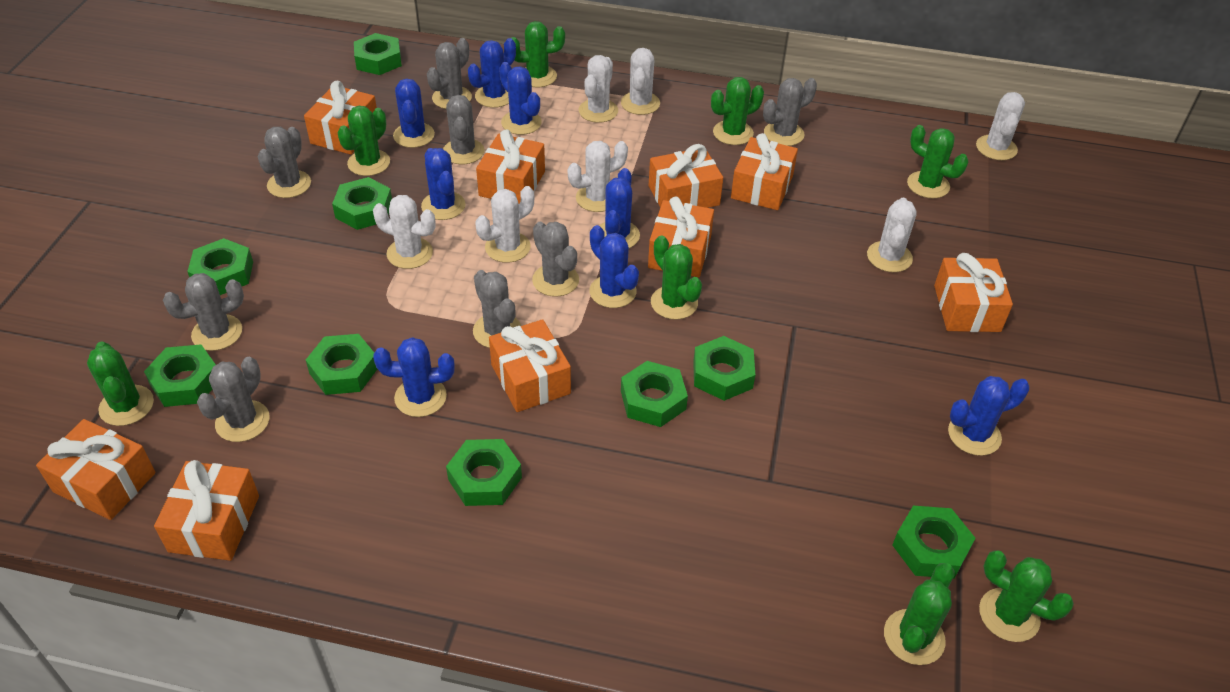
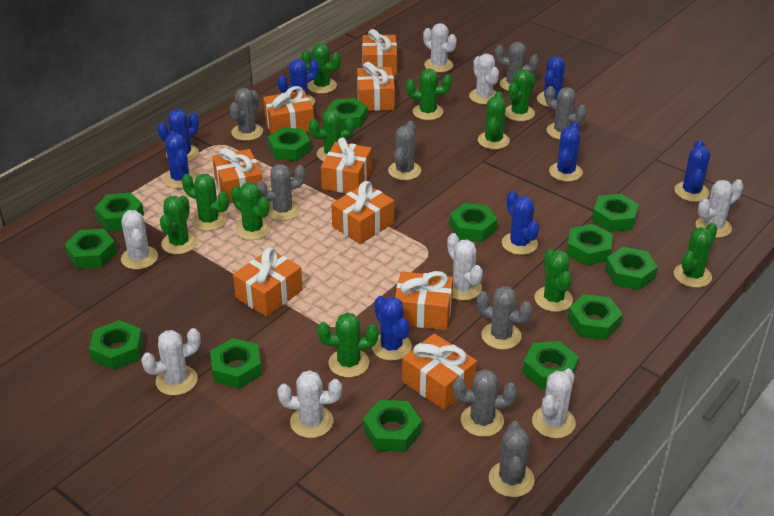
green cactus: 8 -> 11
green nut: 9 -> 13
white cactus: 7 -> 8

